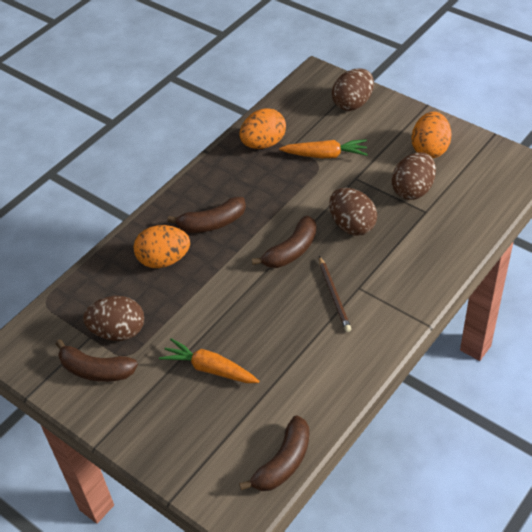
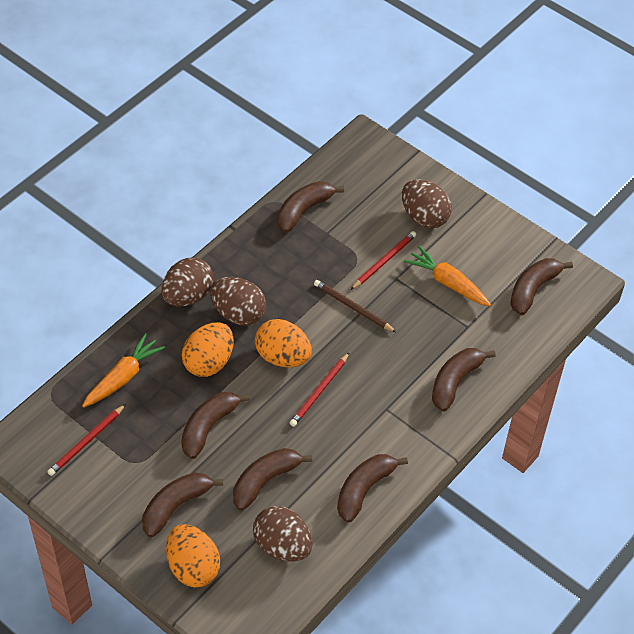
brown banana: 4 -> 7
red pencil: 0 -> 3

